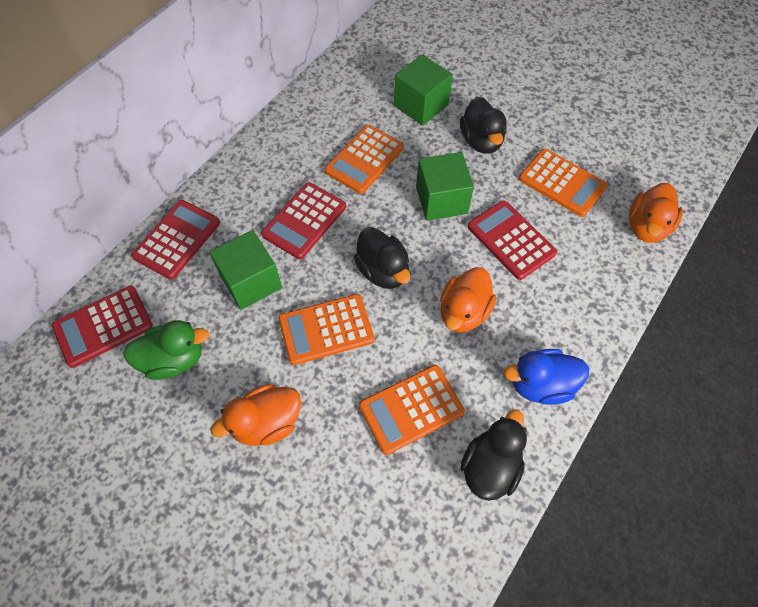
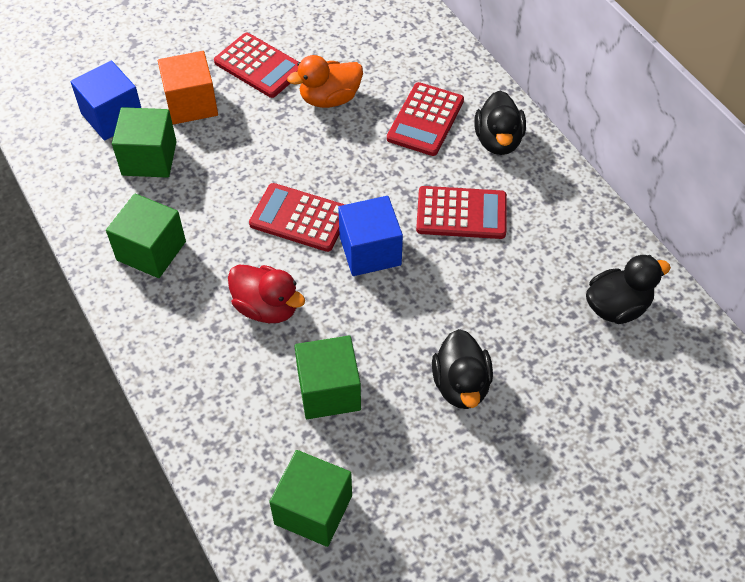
blue cube: 0 -> 2
blue duck: 1 -> 0
green cube: 3 -> 4
green duck: 1 -> 0
orange calculator: 4 -> 0
orange cube: 0 -> 1
orange duck: 3 -> 1
red duck: 0 -> 1

